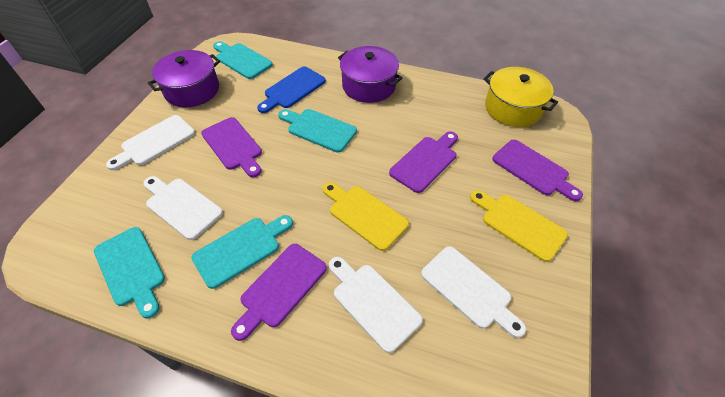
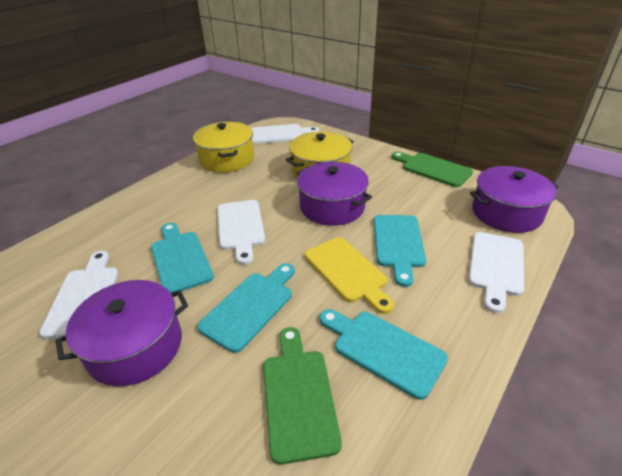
blue cutting board: 1 -> 0
green cutting board: 0 -> 2
purple cutting board: 4 -> 0
purple pot: 2 -> 3
yellow cutting board: 2 -> 1
yellow pot: 1 -> 2

